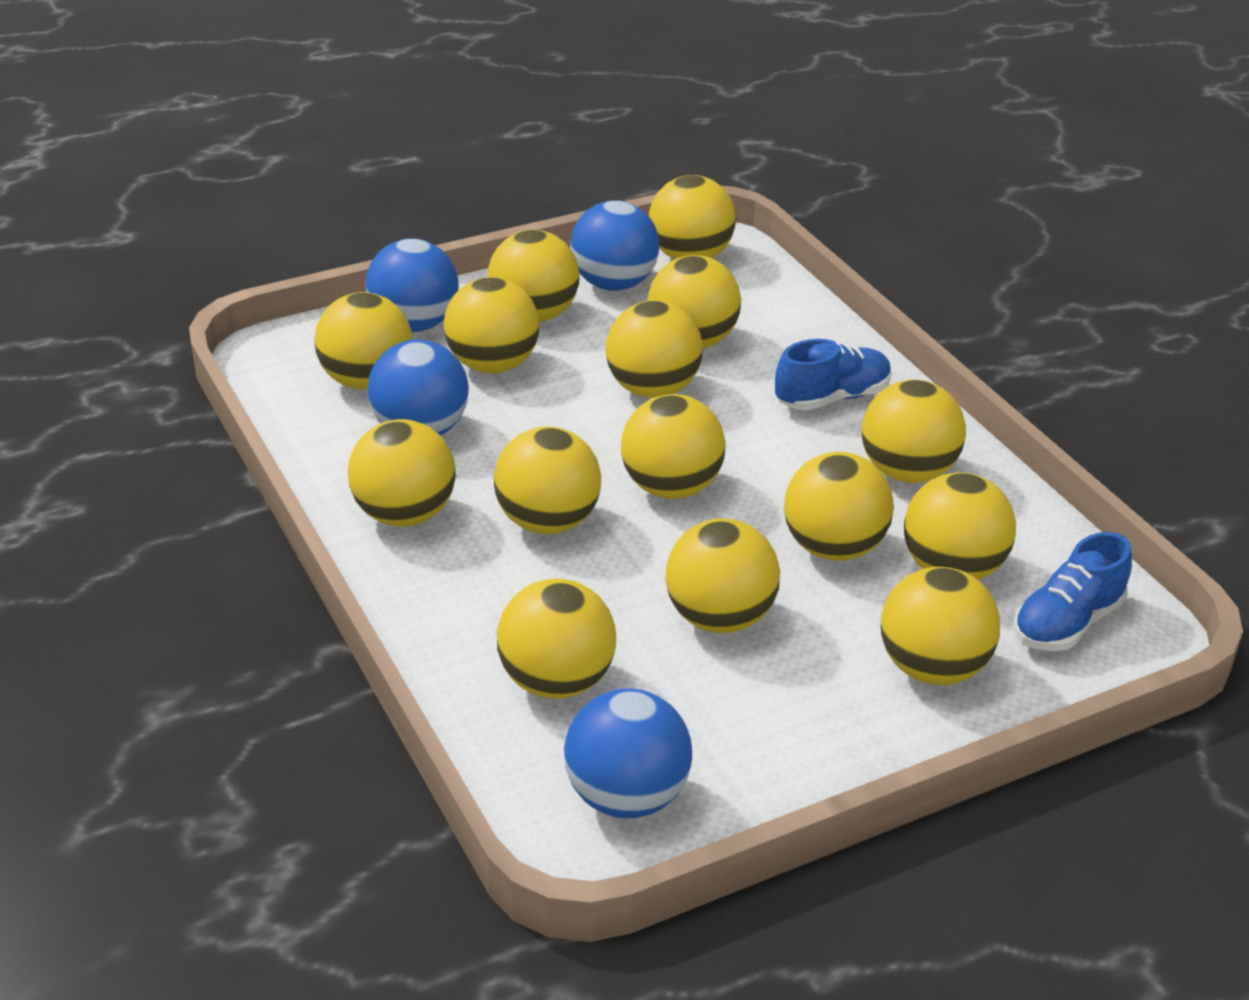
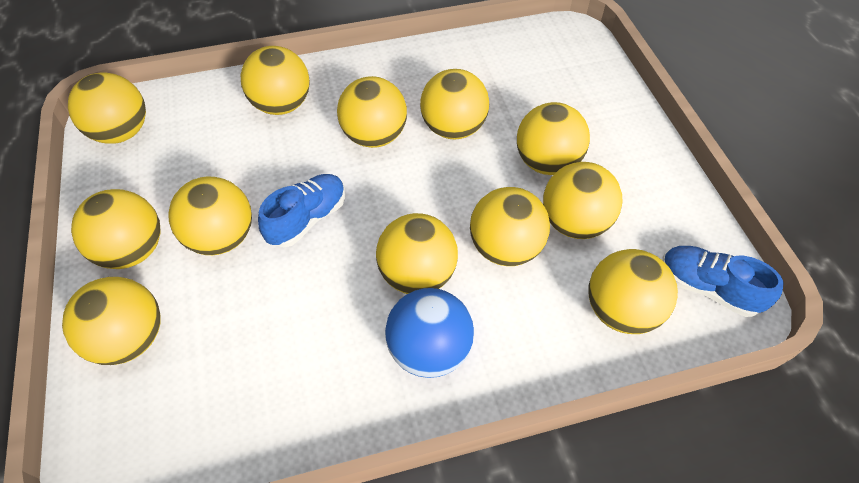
blue ball: 4 -> 1
yellow ball: 15 -> 12

